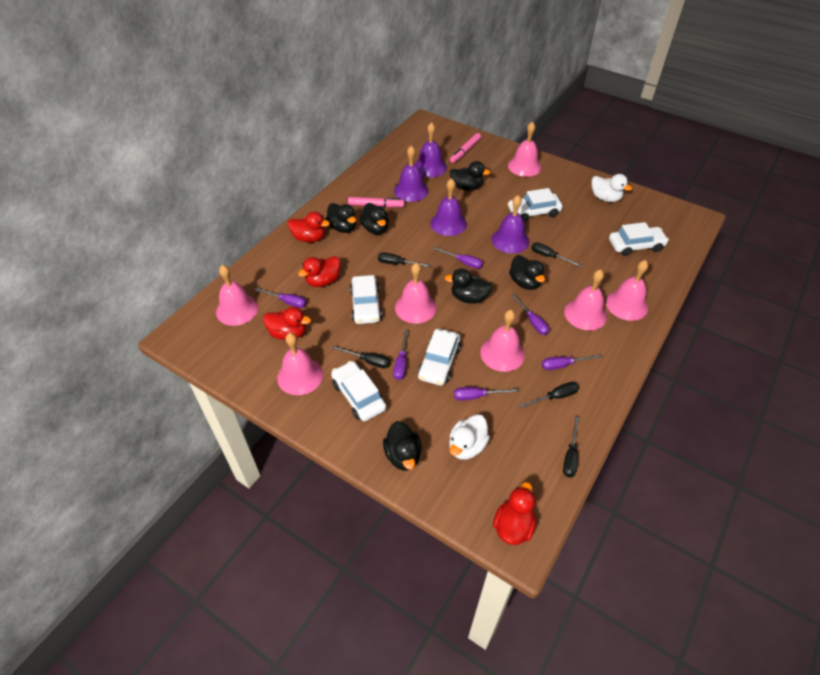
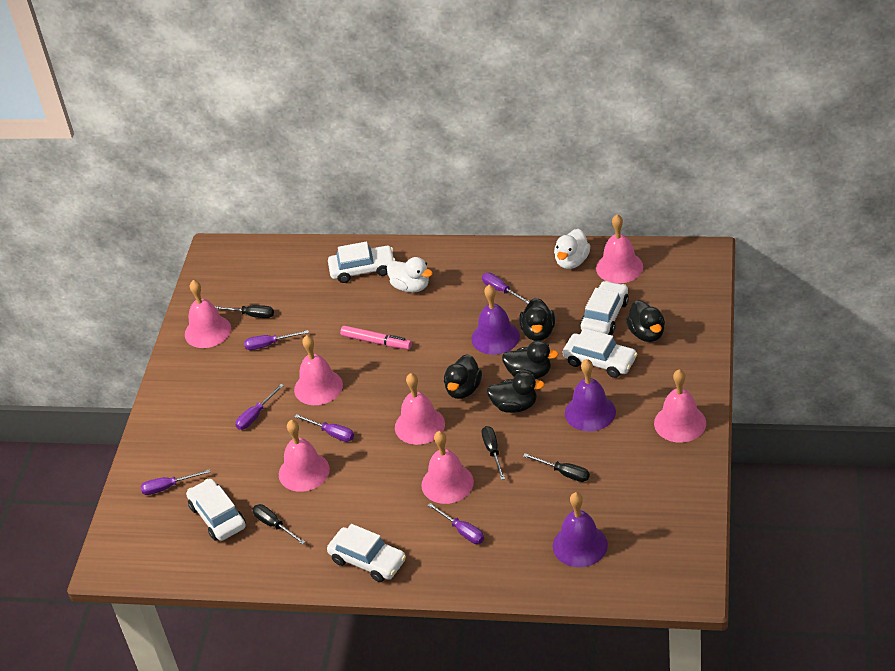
black duck: 6 -> 5
black screwdriver: 5 -> 4
pink marker: 2 -> 1
purple bell: 4 -> 3
red duck: 4 -> 0

